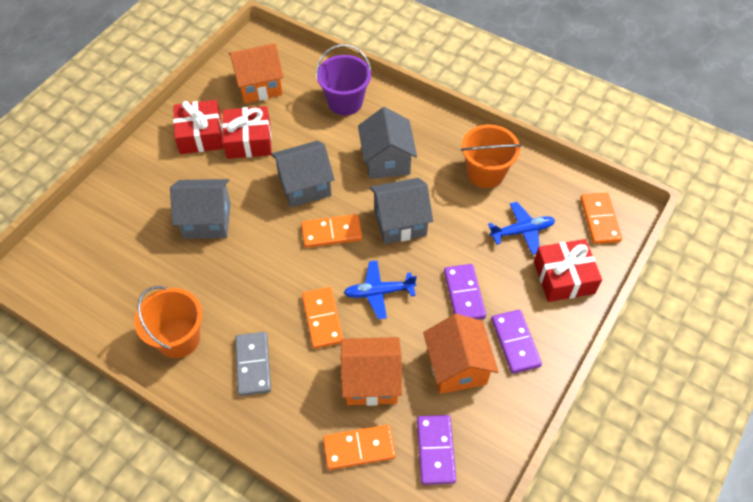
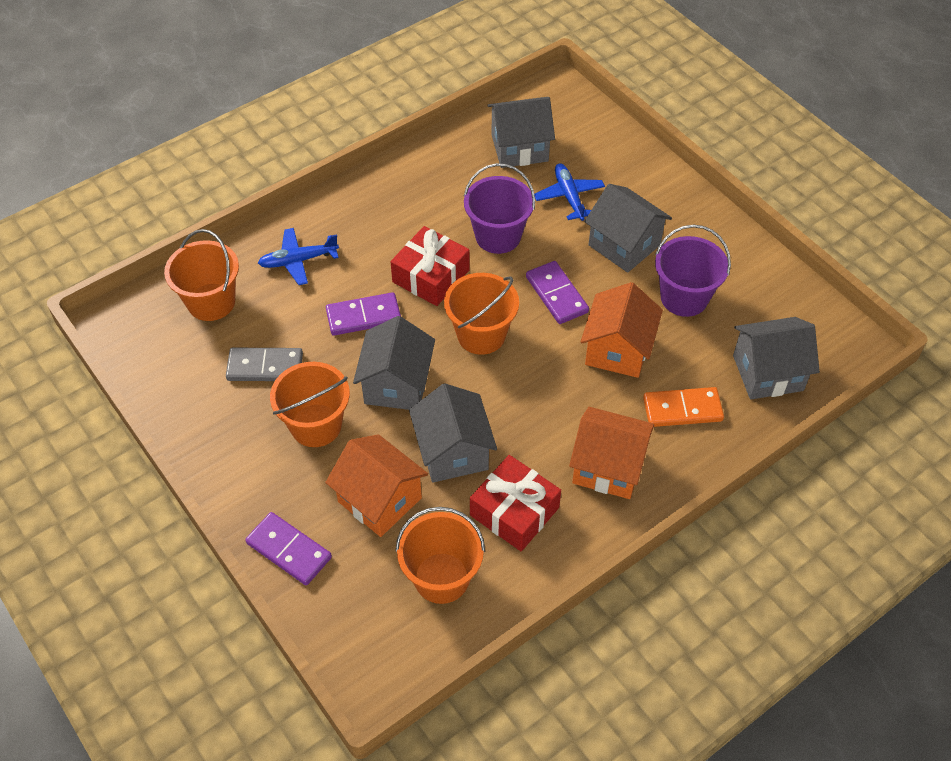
grey house: 4 -> 5
orange bucket: 2 -> 4
orange domino: 4 -> 1
purple bucket: 1 -> 2
red gift: 3 -> 2

